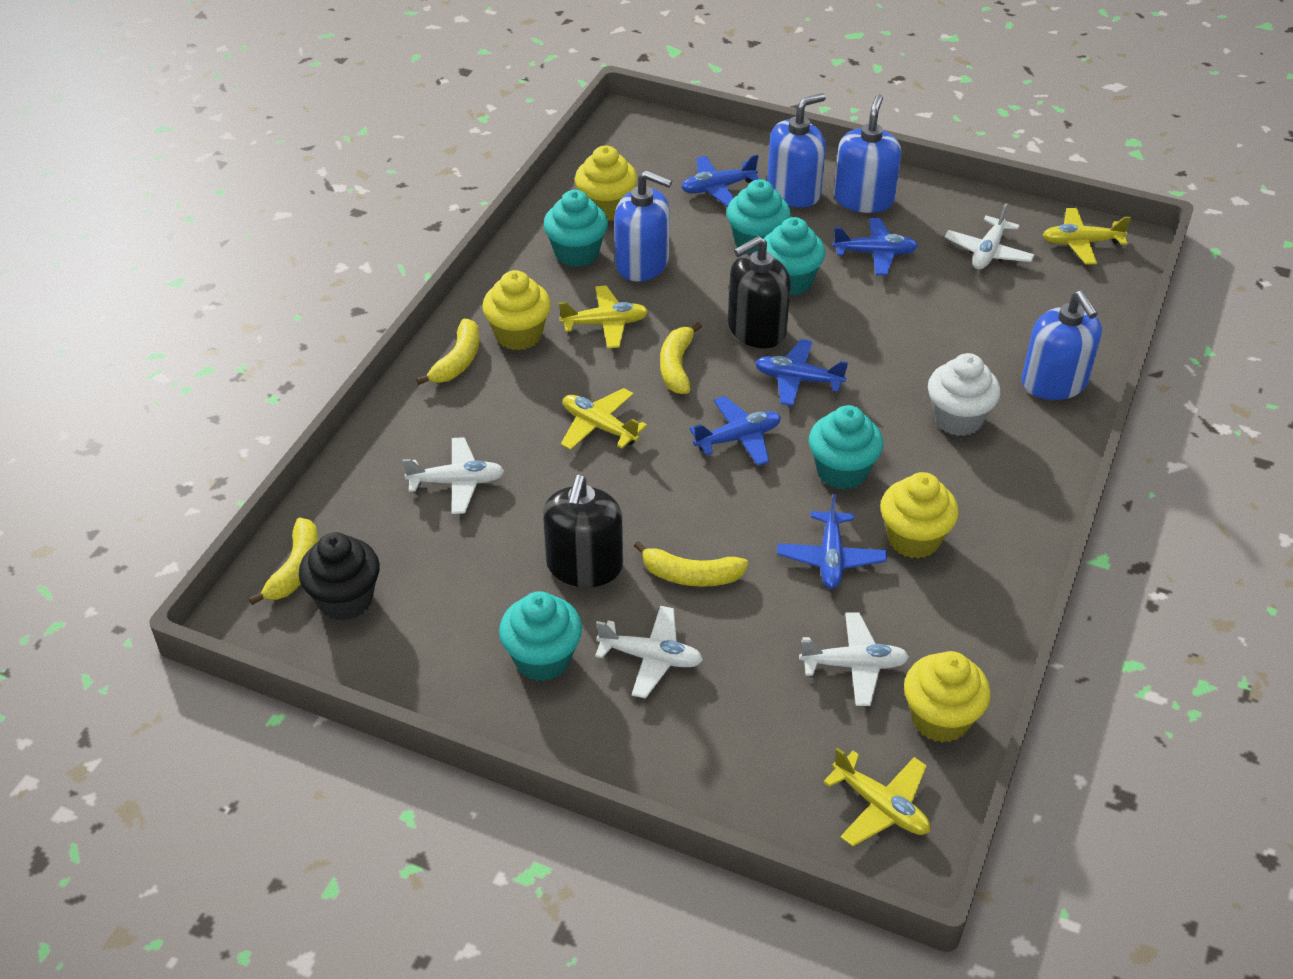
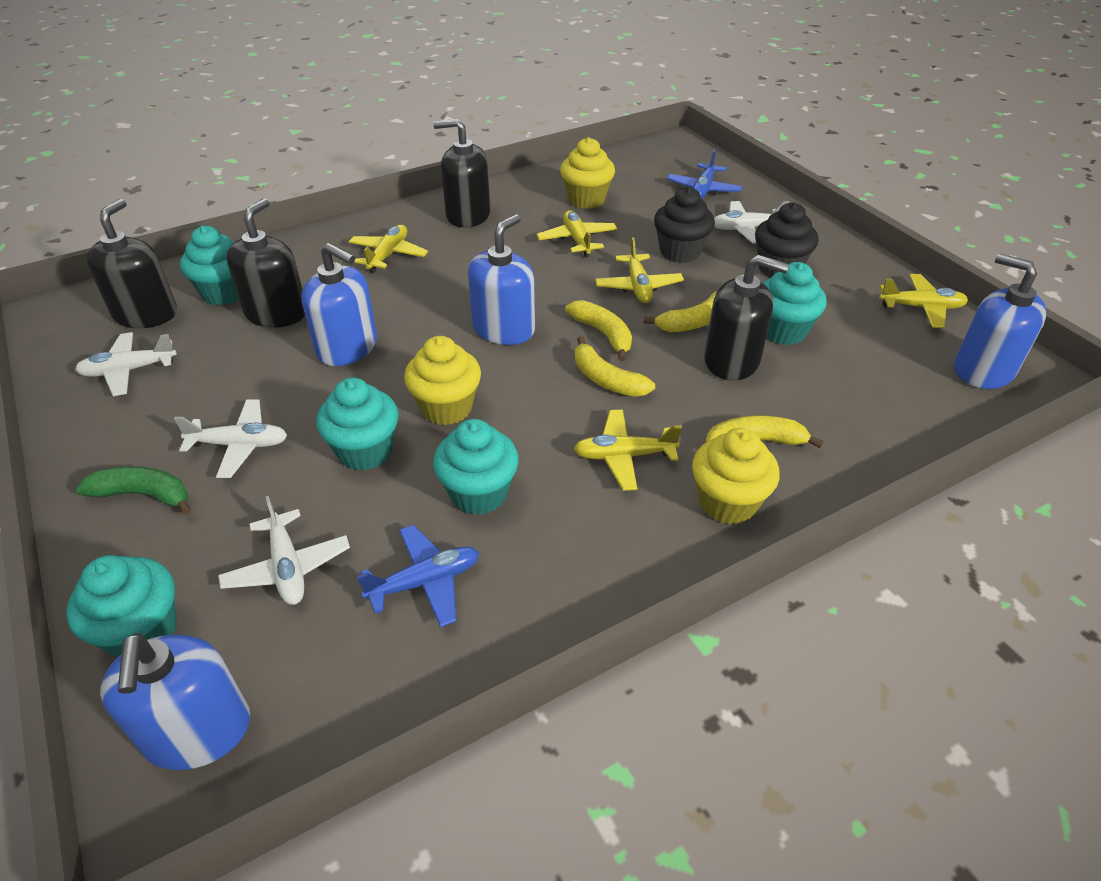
black cupcake: 1 -> 2
black soap dispenser: 2 -> 4
blue plane: 5 -> 2
green banana: 0 -> 1
white cupcake: 1 -> 0
yellow cupcake: 4 -> 3
yellow plane: 4 -> 5

